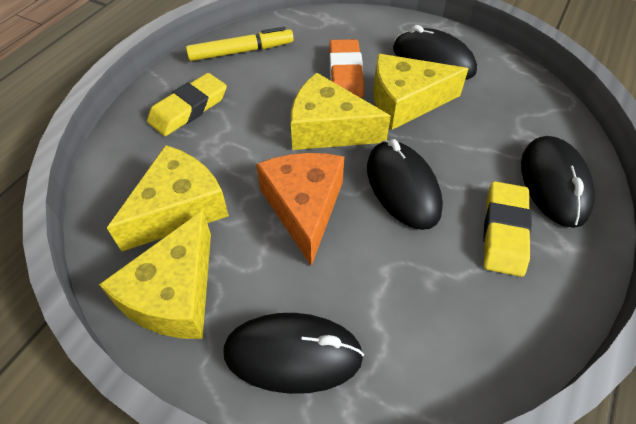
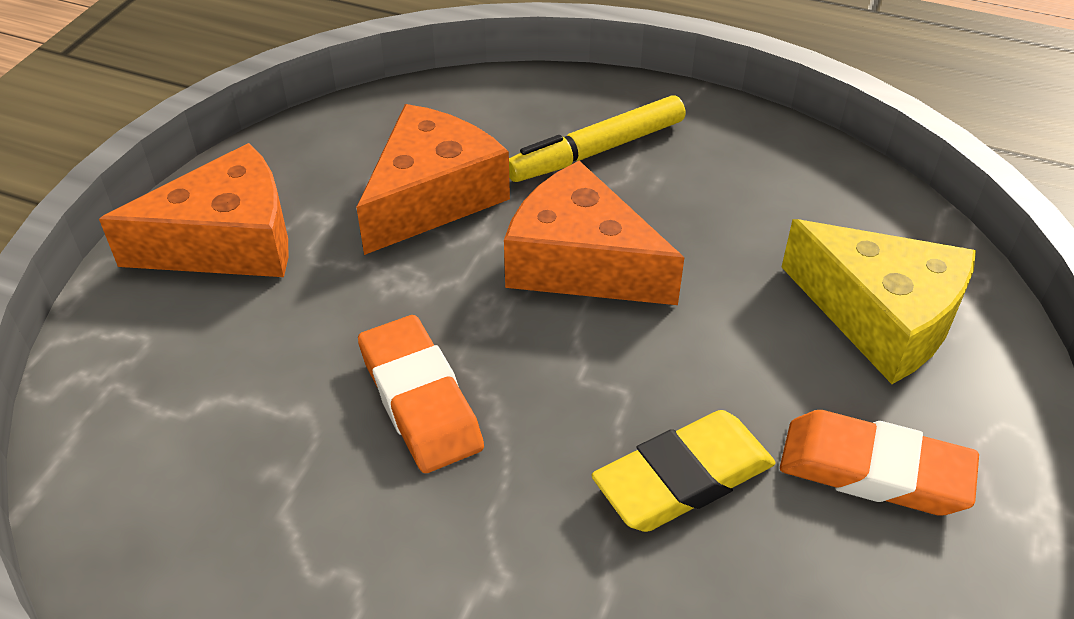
black mouse: 4 -> 0
orange cheese: 1 -> 3
orange eraser: 1 -> 2
yellow cheese: 4 -> 1
yellow eraser: 2 -> 1

